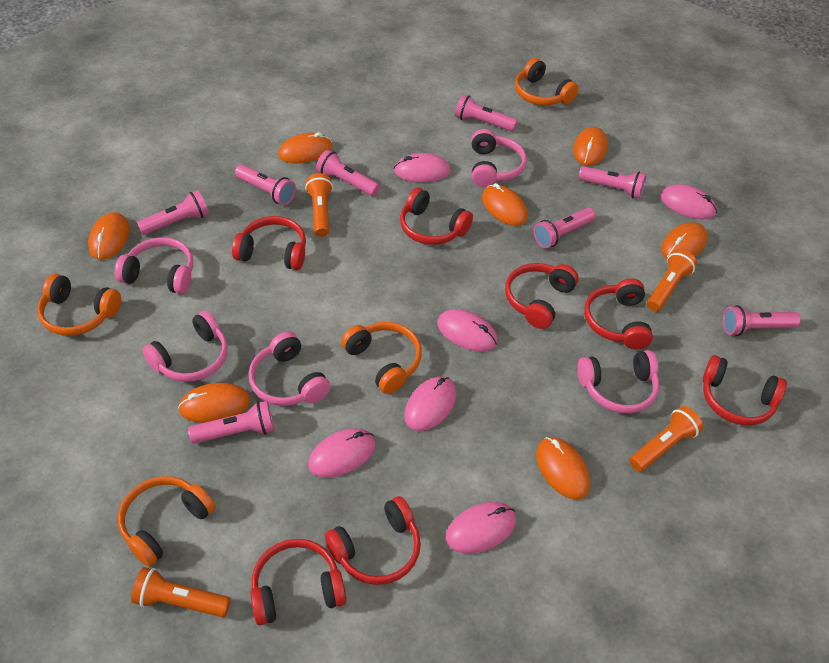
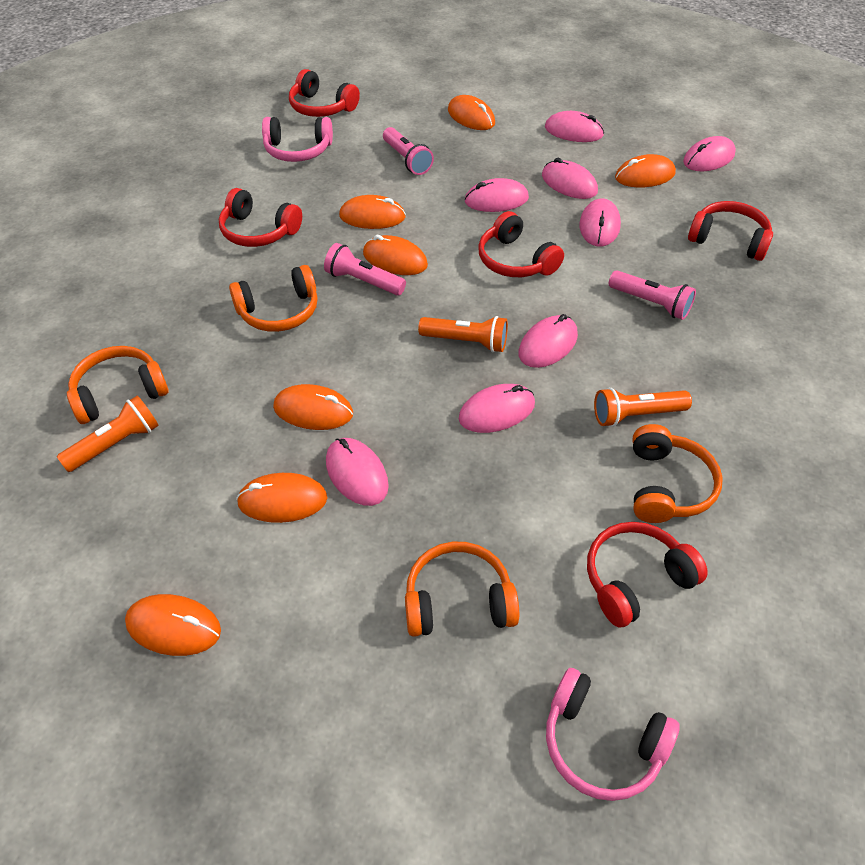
orange flashlight: 4 -> 3
pink flashlight: 8 -> 3
pink headphones: 5 -> 2
pink mouse: 6 -> 8
red headphones: 7 -> 5

